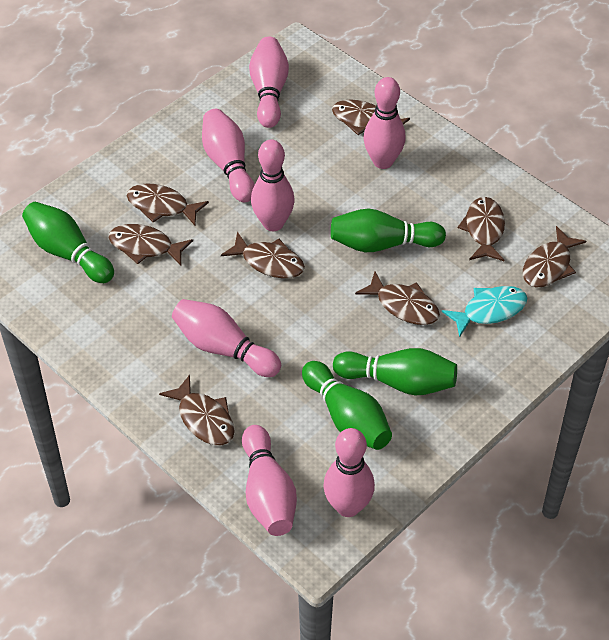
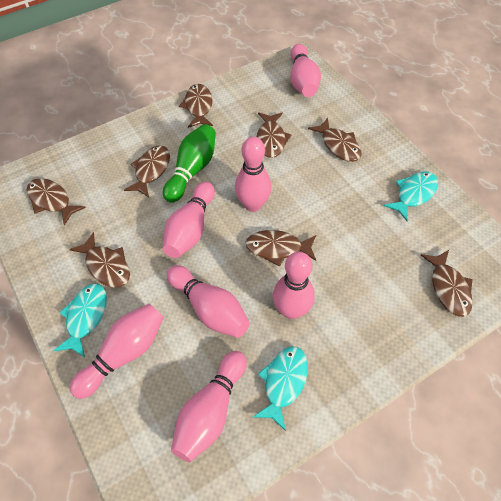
green bowling pin: 4 -> 1
turquoise fish: 1 -> 3

